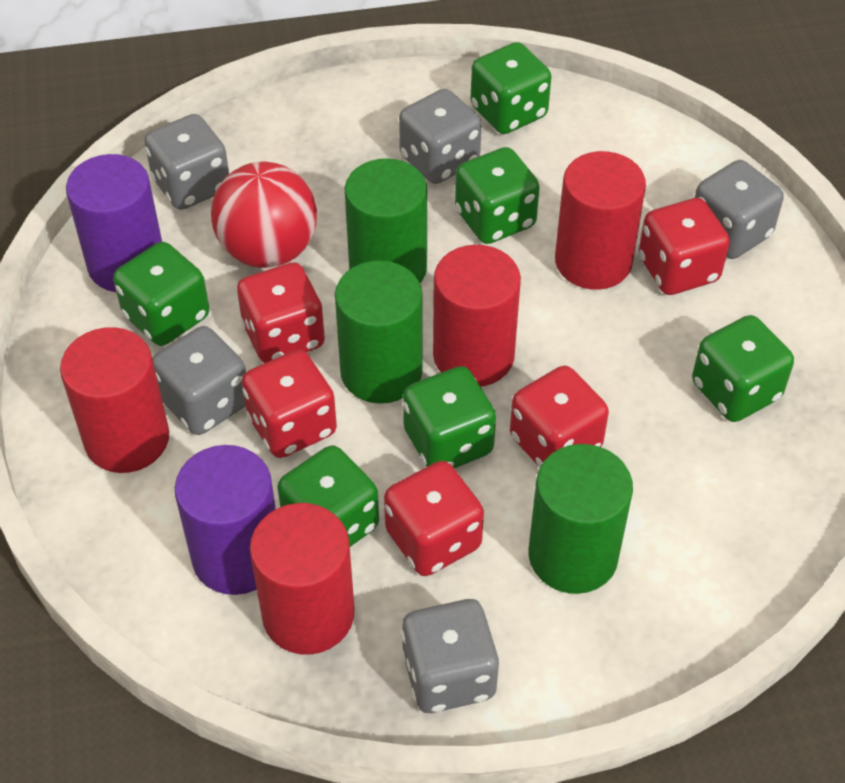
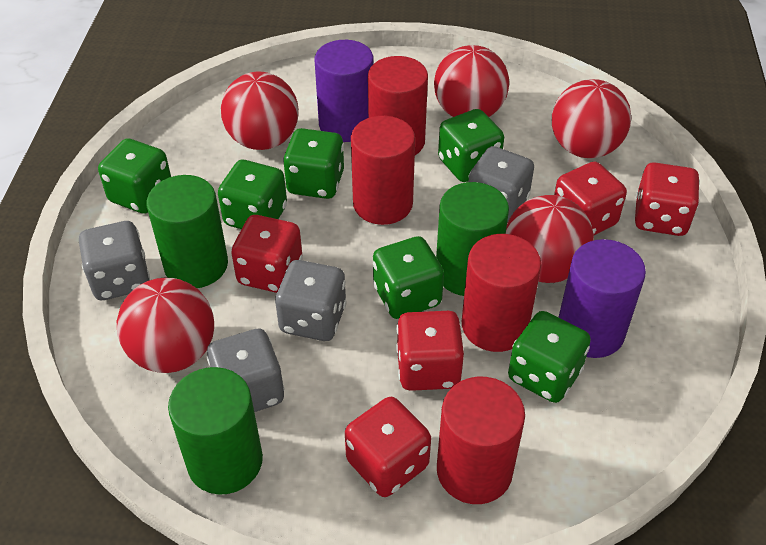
grey dice: 5 -> 4
red ball: 1 -> 5

